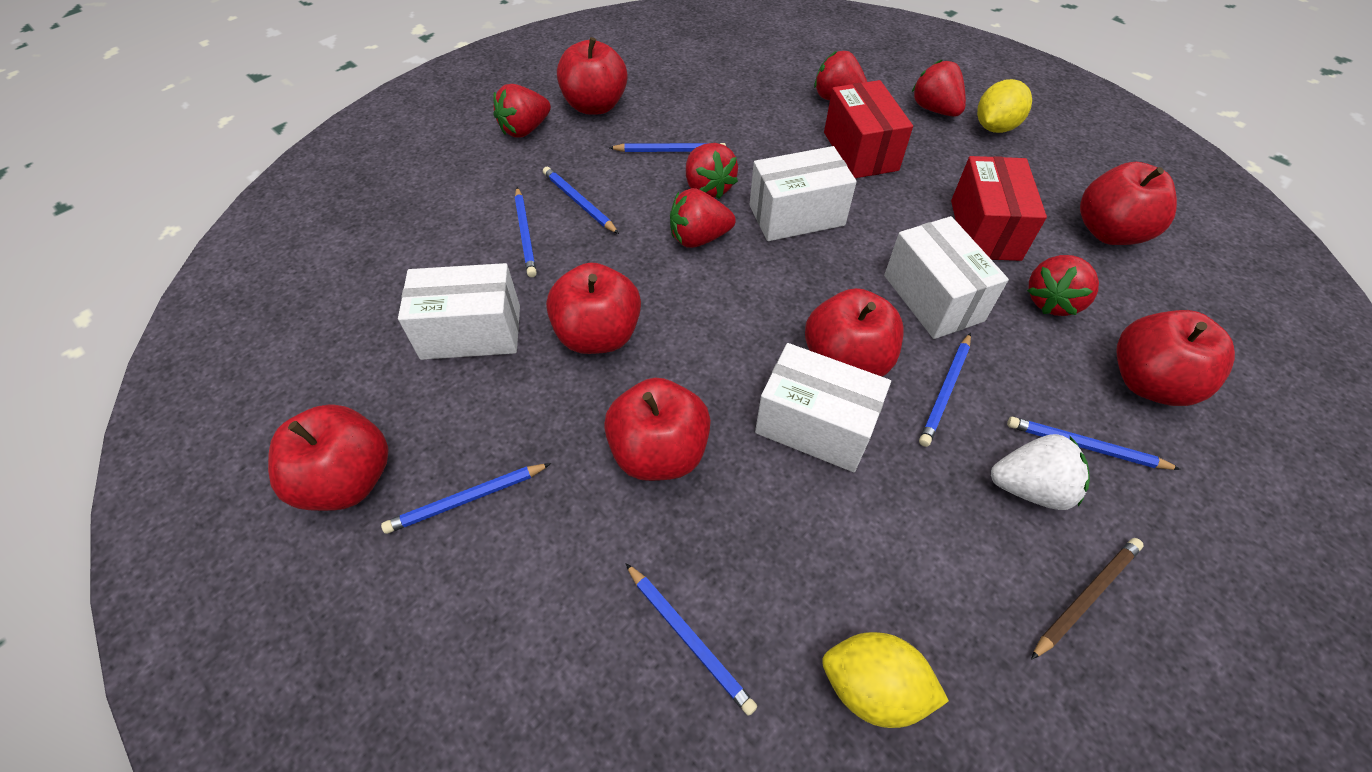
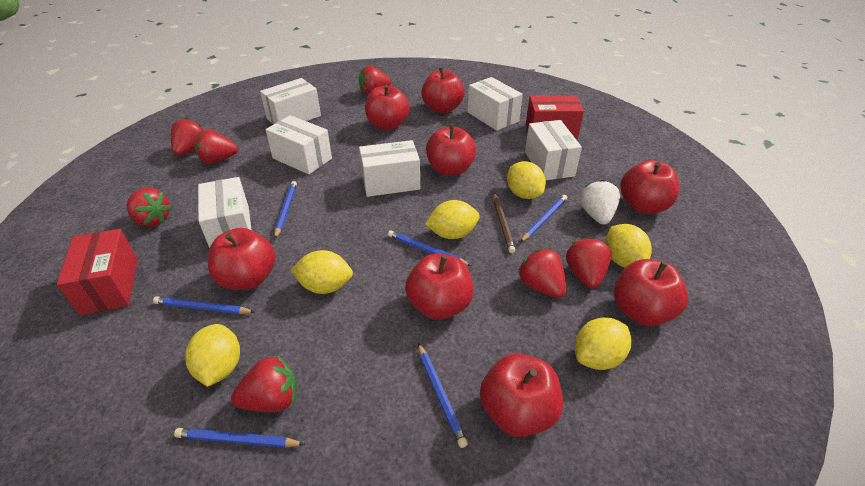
blue pencil: 7 -> 6
red apple: 7 -> 8
red strawberry: 6 -> 7
white box: 4 -> 6
yellow lemon: 2 -> 6

